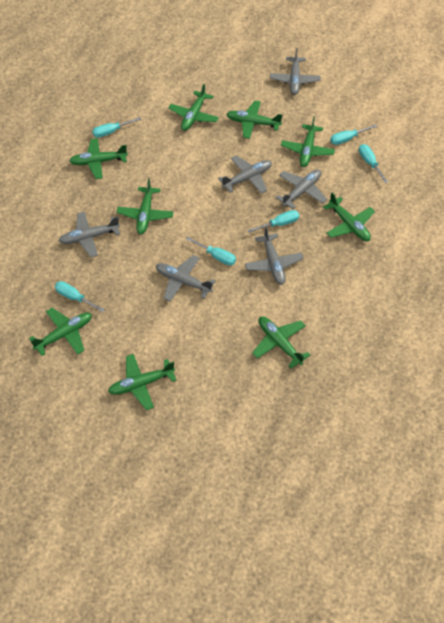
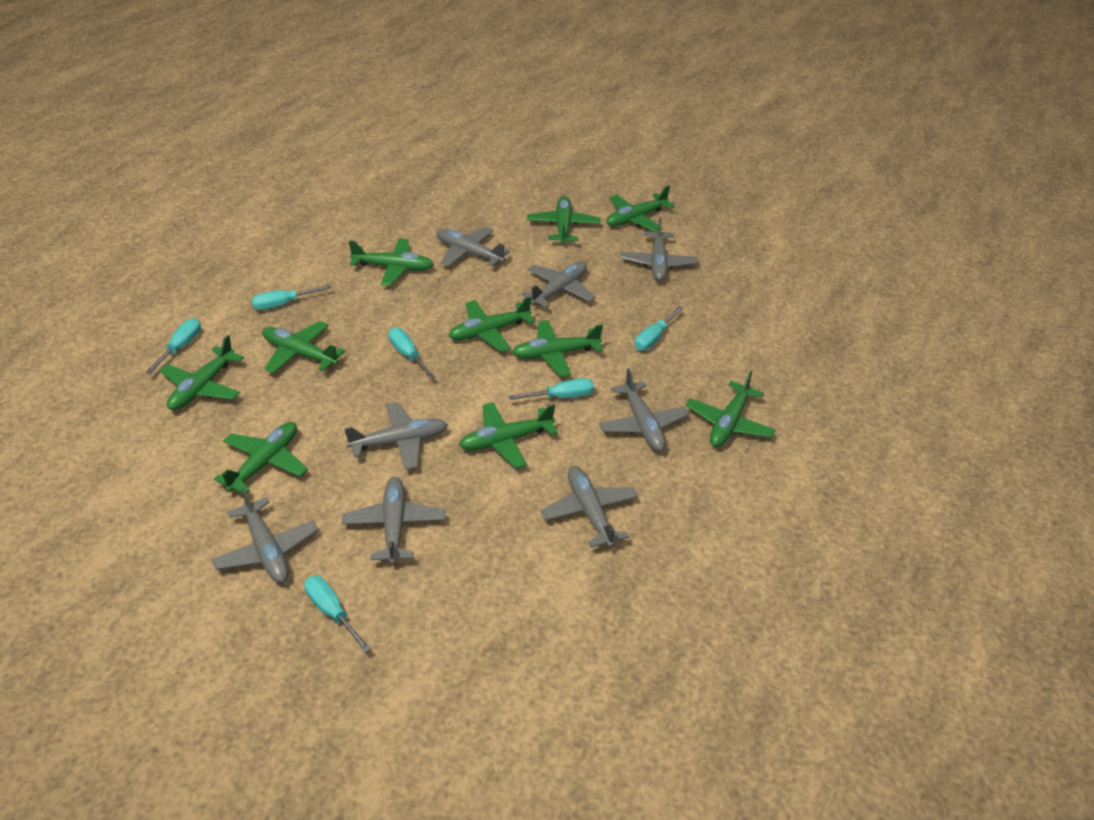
green plane: 9 -> 10
grey plane: 6 -> 8

